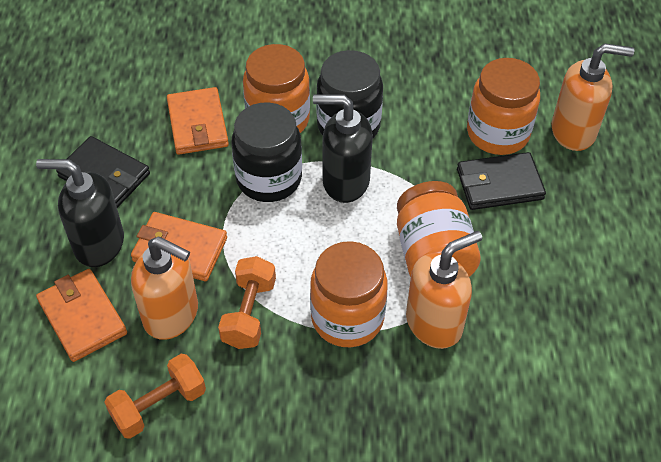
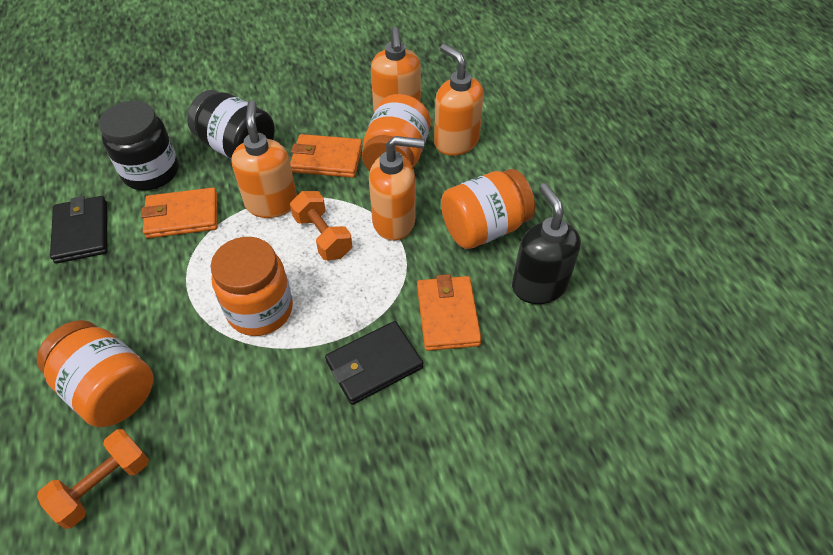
black soap dispenser: 2 -> 1
orange soap dispenser: 3 -> 4

